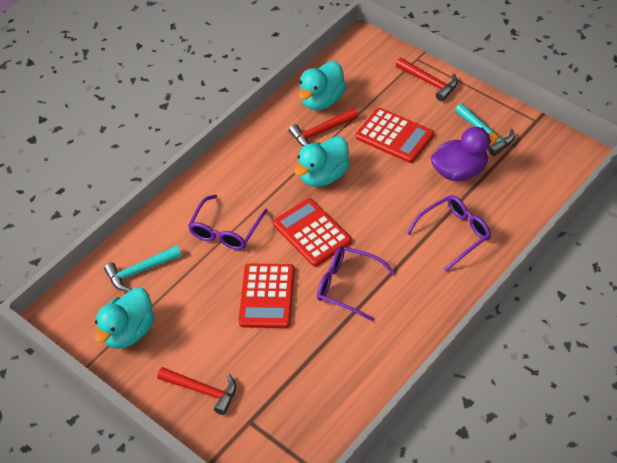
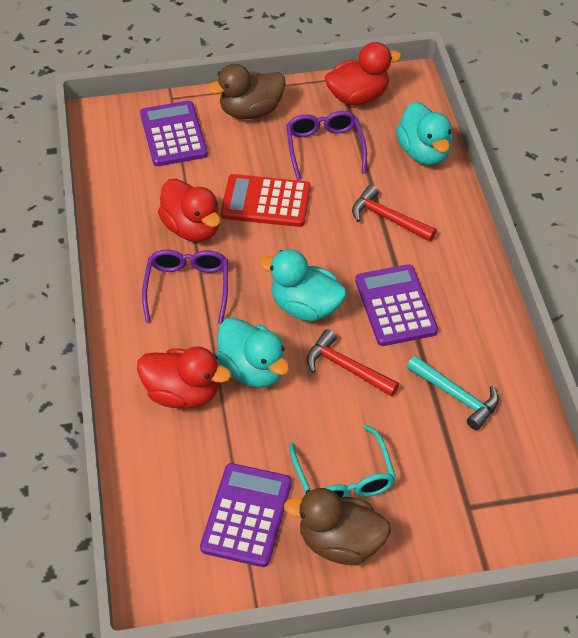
brown duck: 0 -> 2
purple calculator: 0 -> 3
purple duck: 1 -> 0
purple glasses: 3 -> 2
red calculator: 3 -> 1
red duck: 0 -> 3
red hammer: 3 -> 2
turquoise glasses: 0 -> 1
turquoise hammer: 2 -> 1

